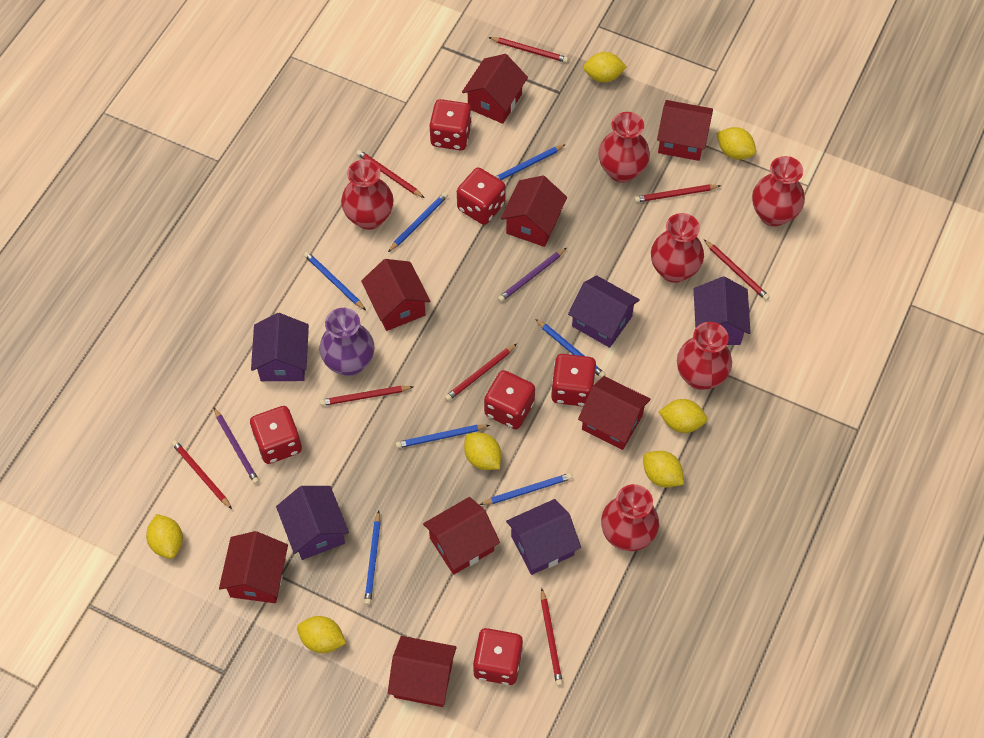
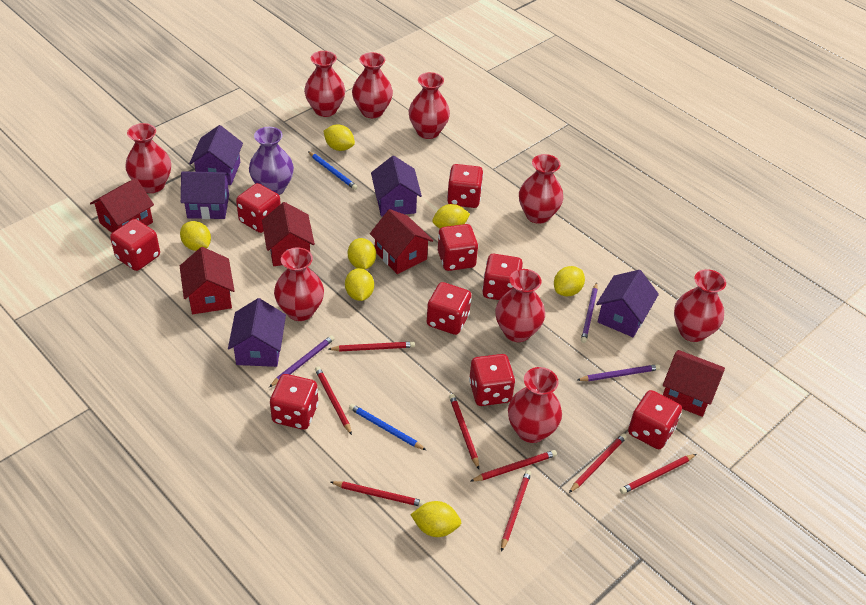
blue pencil: 7 -> 2
purple pencil: 2 -> 3
red dice: 6 -> 9
red house: 8 -> 5
red vase: 6 -> 9

